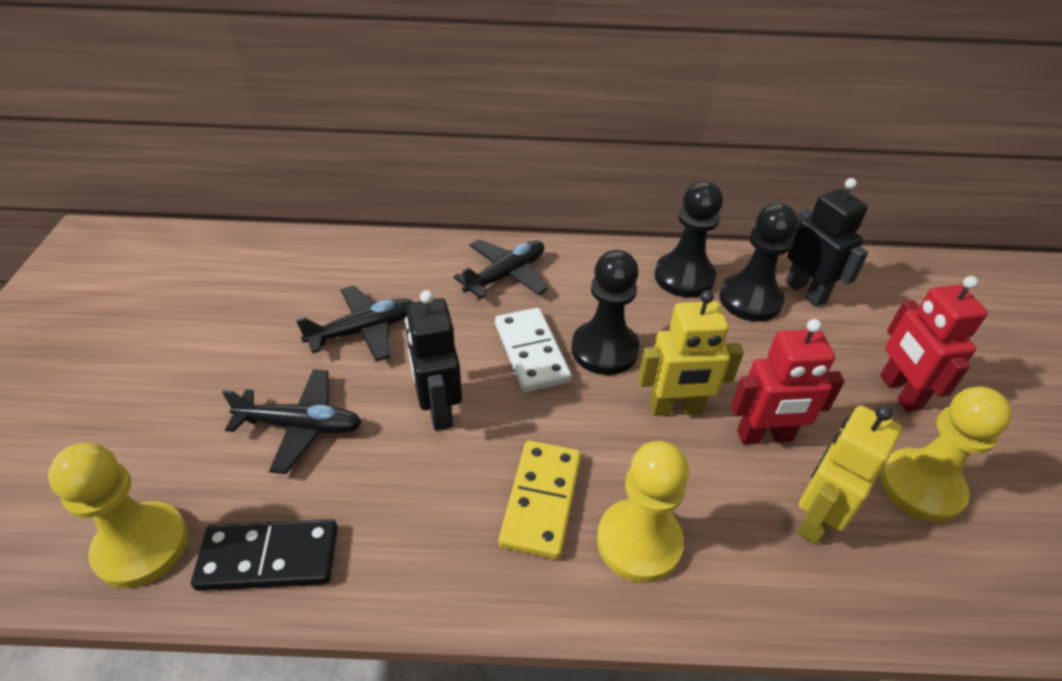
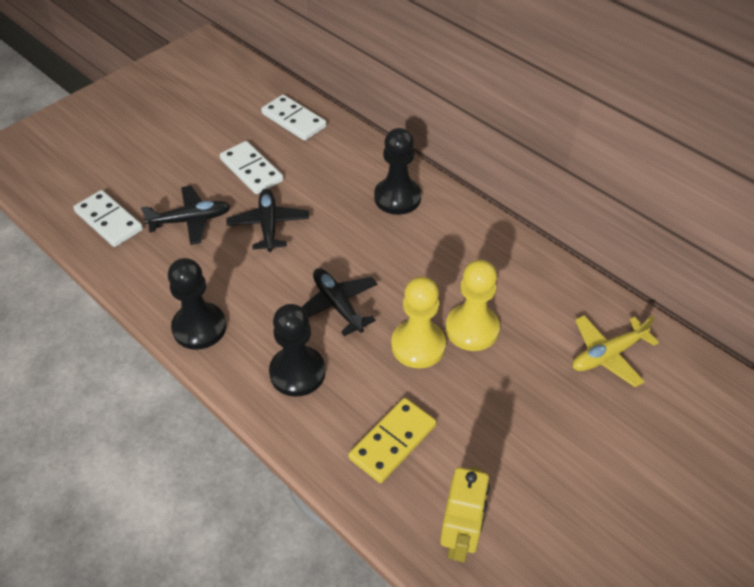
black domino: 1 -> 0
black robot: 2 -> 0
red robot: 2 -> 0
white domino: 1 -> 3
yellow pawn: 3 -> 2
yellow plane: 0 -> 1
yellow robot: 2 -> 1

